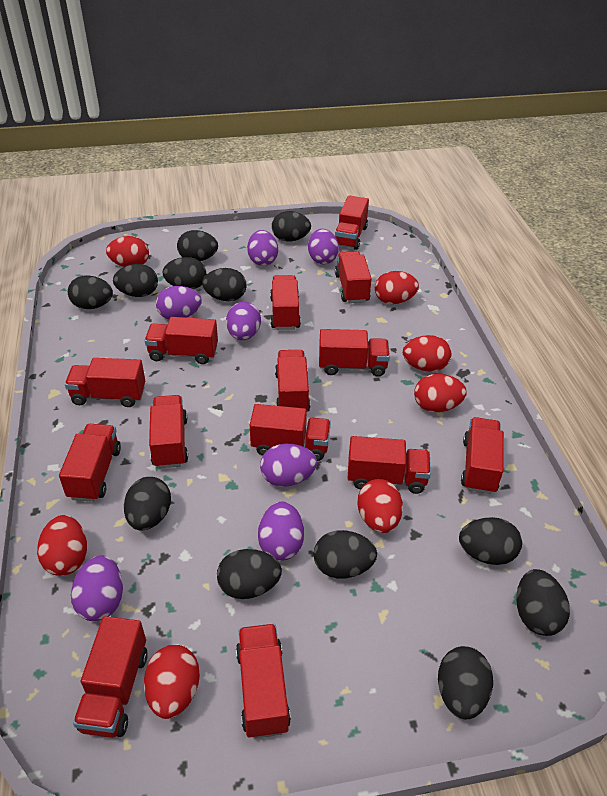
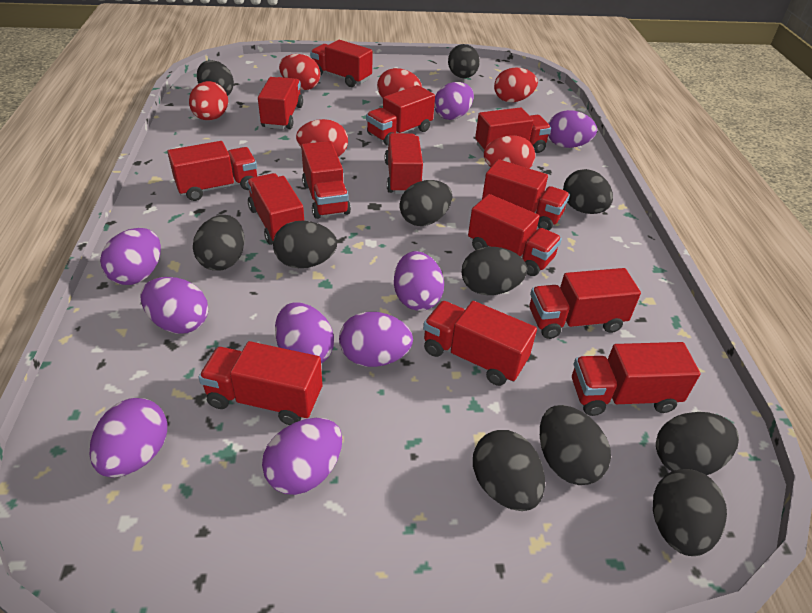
black egg: 12 -> 11
purple egg: 7 -> 9
red egg: 7 -> 6

